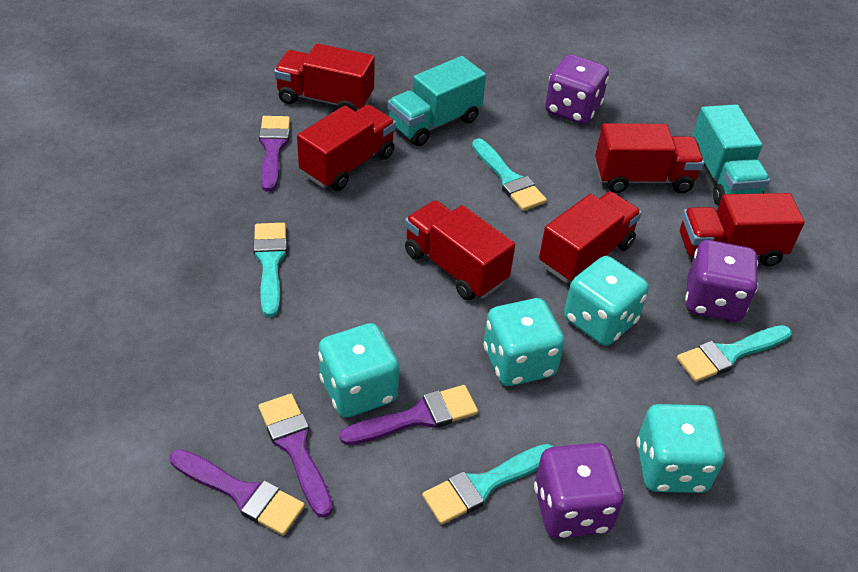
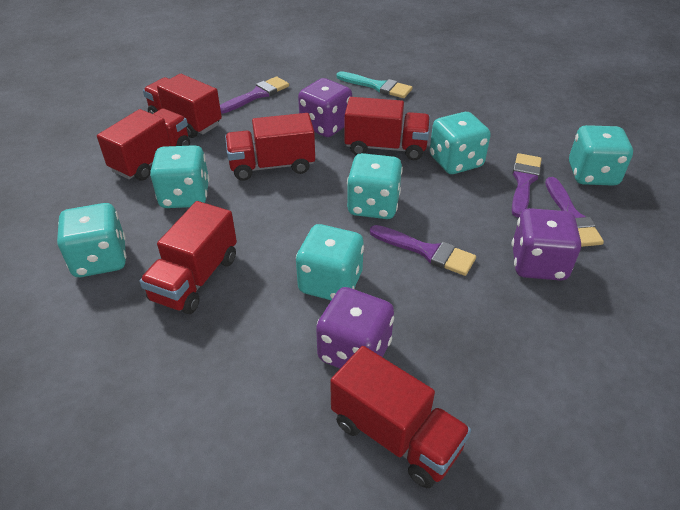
turquoise brush: 4 -> 1
turquoise dice: 4 -> 6
turquoise truck: 2 -> 0

